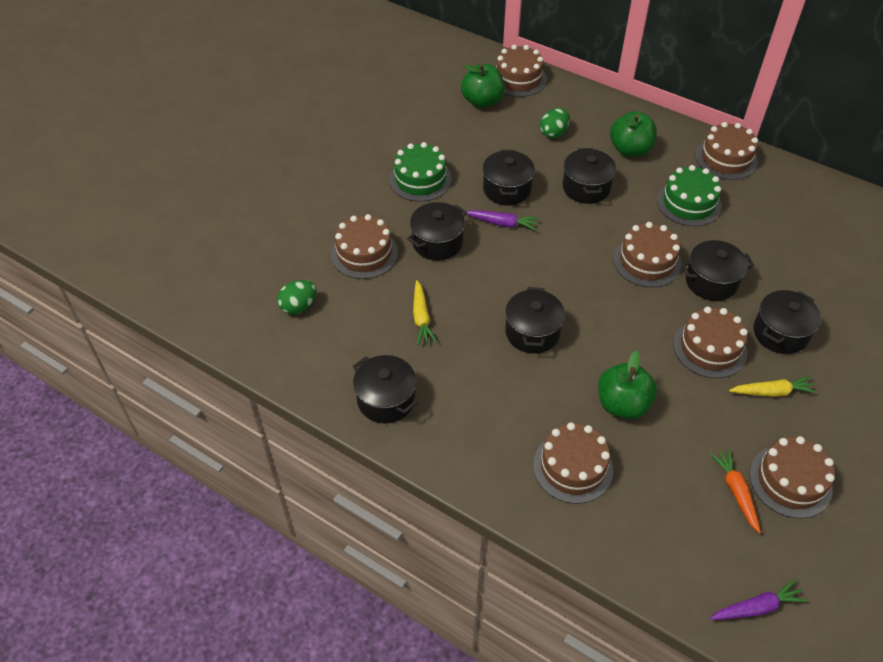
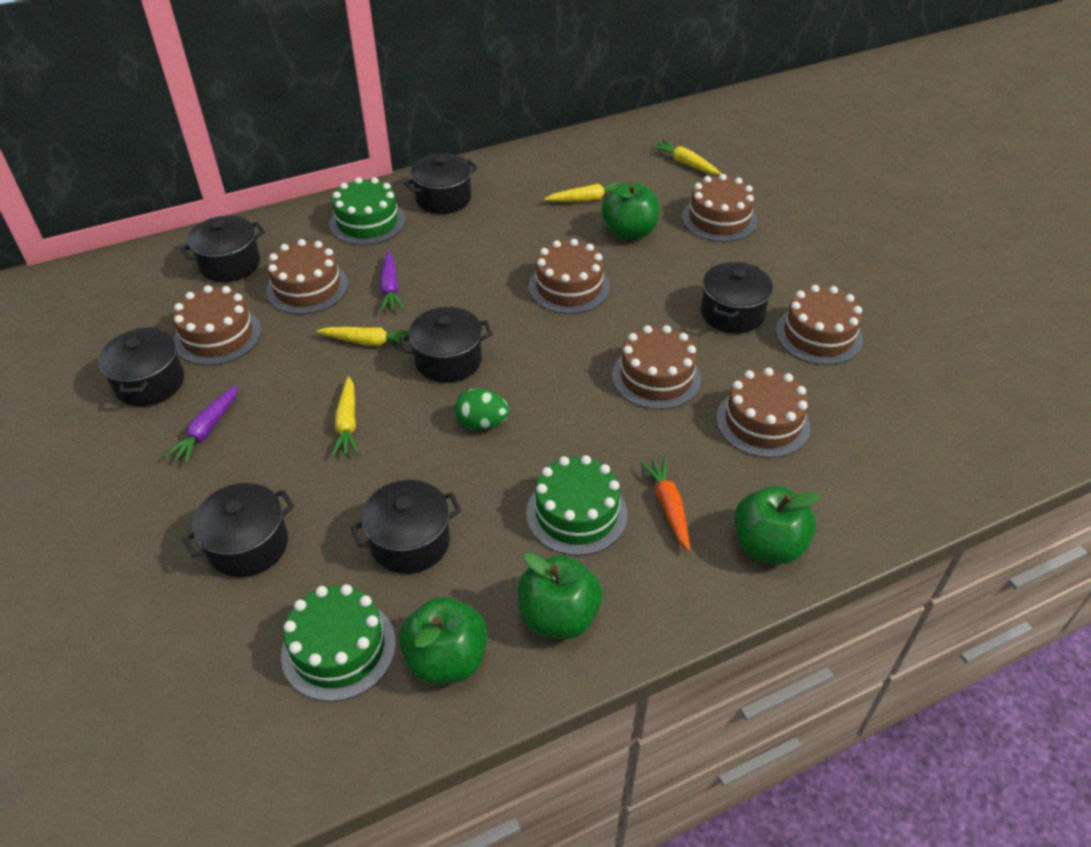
green apple: 3 -> 4
green cake: 2 -> 3
green egg: 2 -> 1
yellow carrot: 2 -> 4

